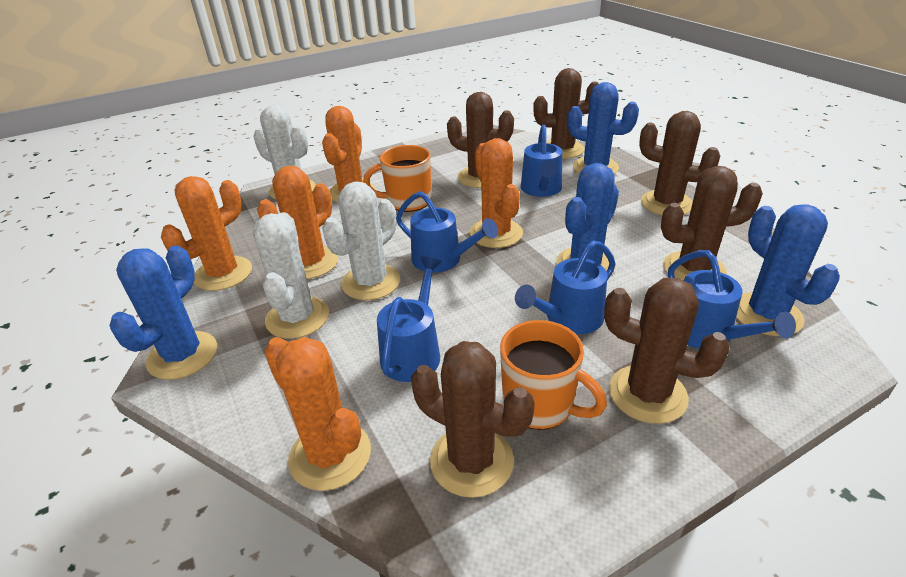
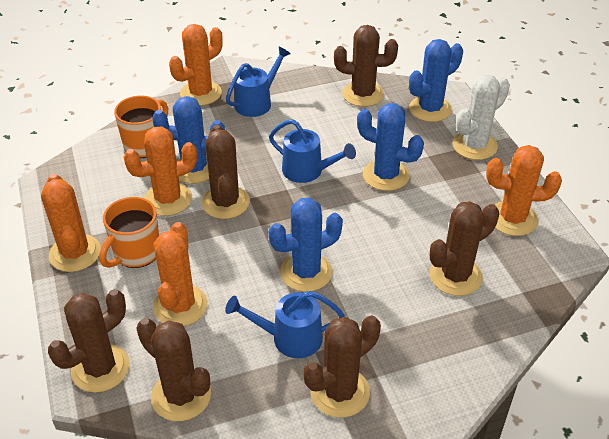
blue watering can: 5 -> 3
white cactus: 3 -> 1

